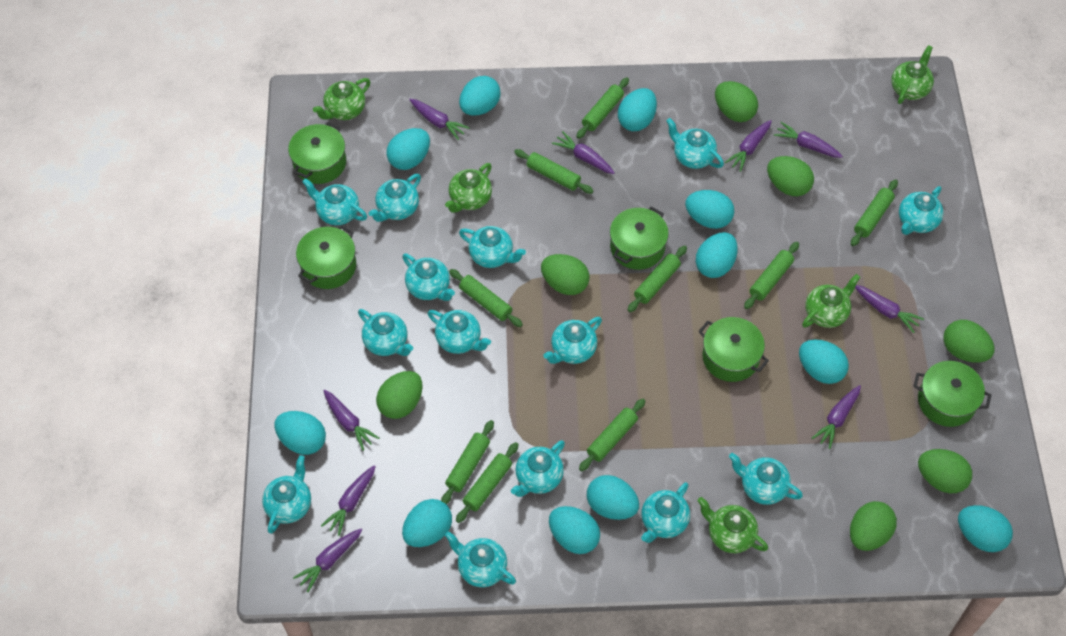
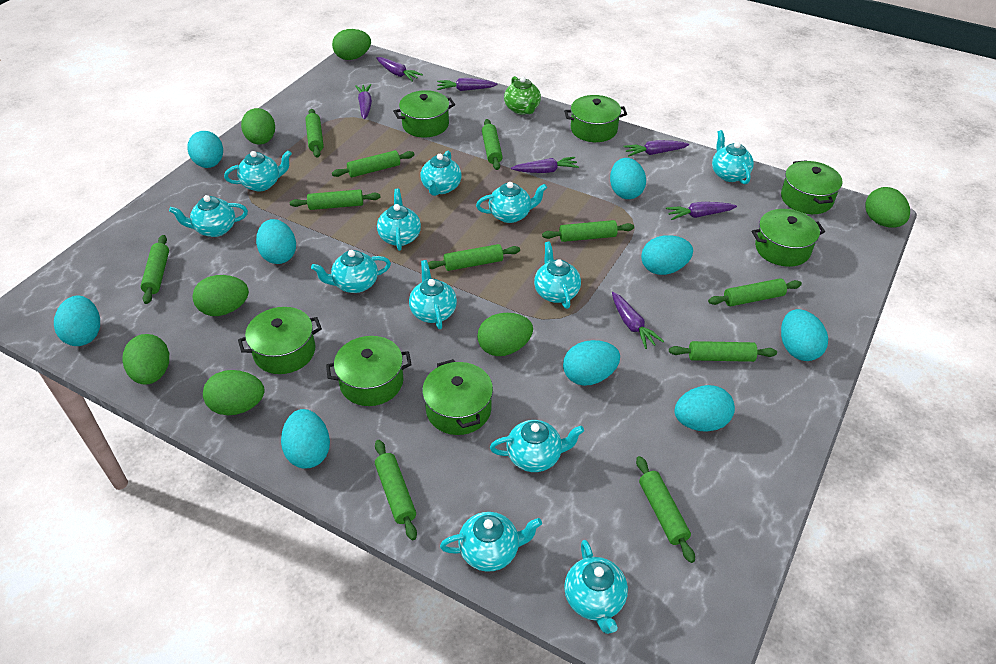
green pot: 5 -> 7
green rolling pin: 9 -> 11
green teapot: 5 -> 1
purple carrot: 9 -> 7
turquoise egg: 11 -> 9
turquoise teapot: 14 -> 12

